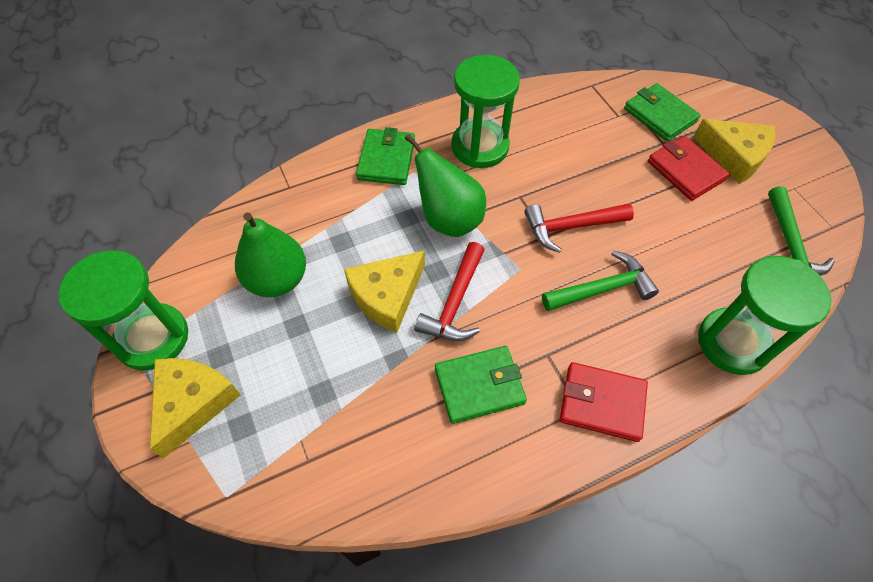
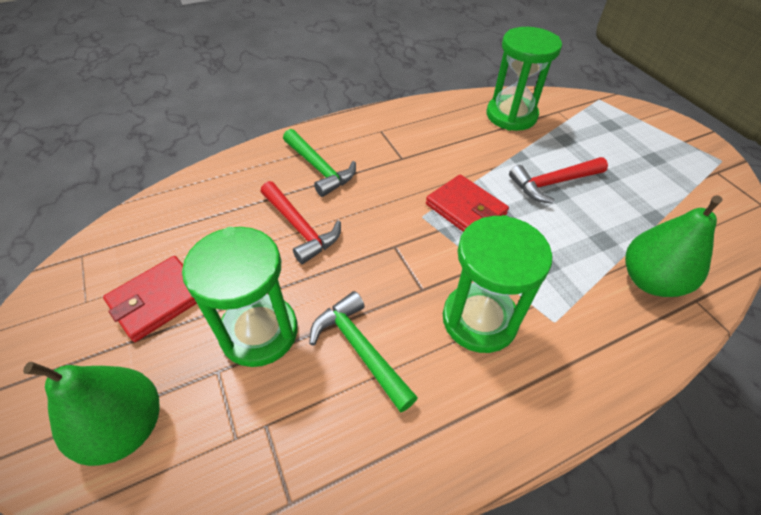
green wallet: 3 -> 0
yellow cheese: 3 -> 0

